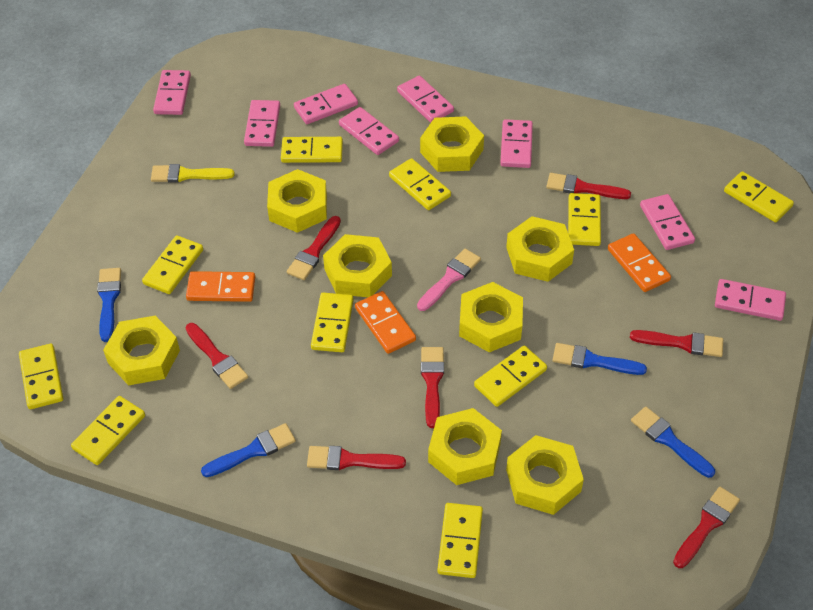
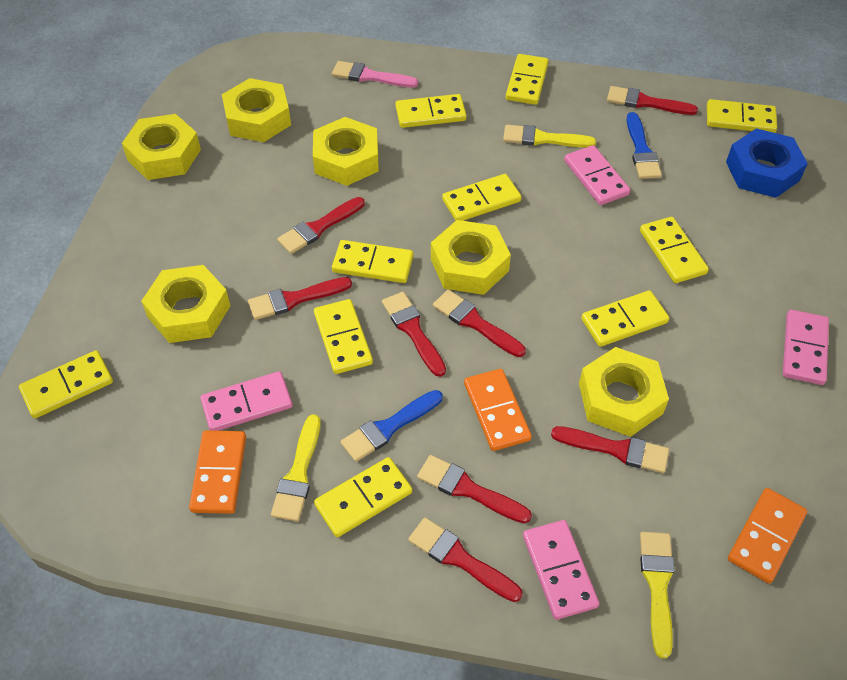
blue brush: 4 -> 2
blue nut: 0 -> 1
pink domino: 8 -> 4
red brush: 7 -> 8
yellow brush: 1 -> 3
yellow nut: 8 -> 6

